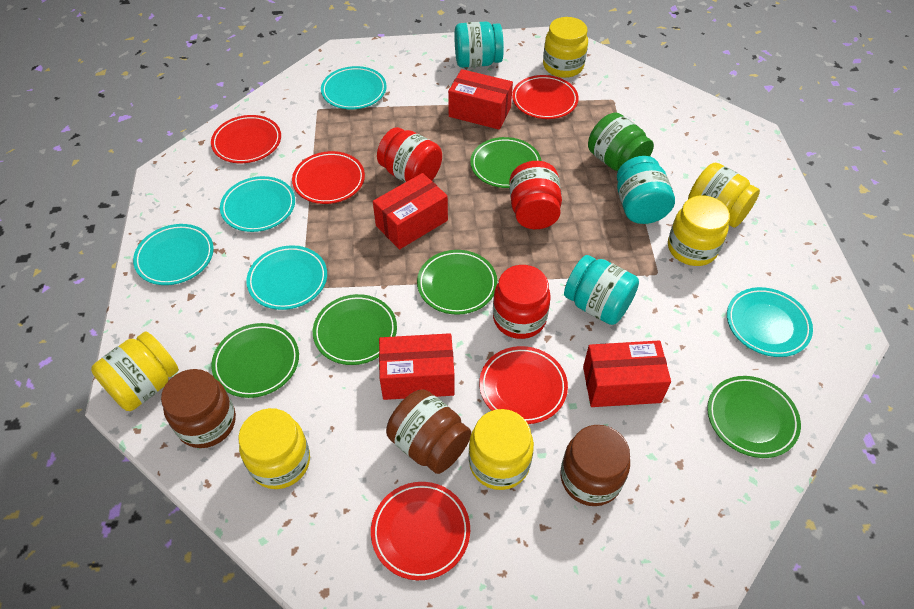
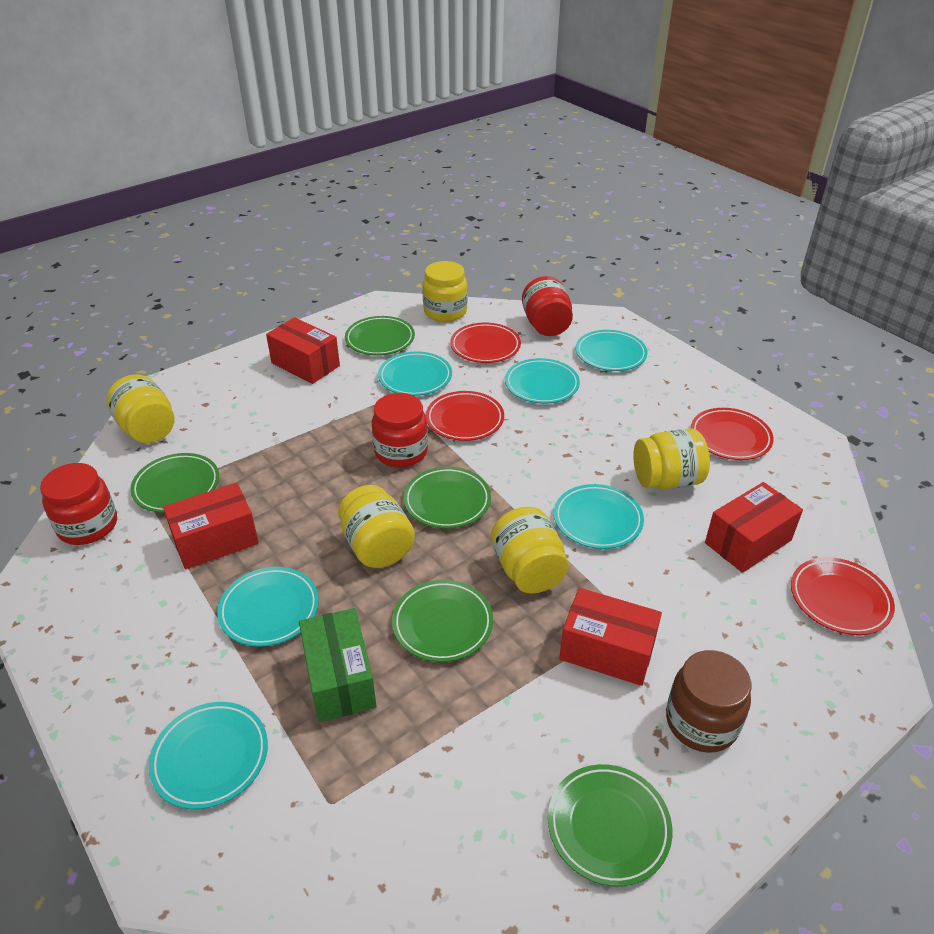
brown jar: 3 -> 1
green box: 0 -> 1
green jar: 1 -> 0
red plate: 5 -> 4
turquoise jar: 3 -> 0
turquoise plate: 5 -> 6
yellow jar: 6 -> 5

